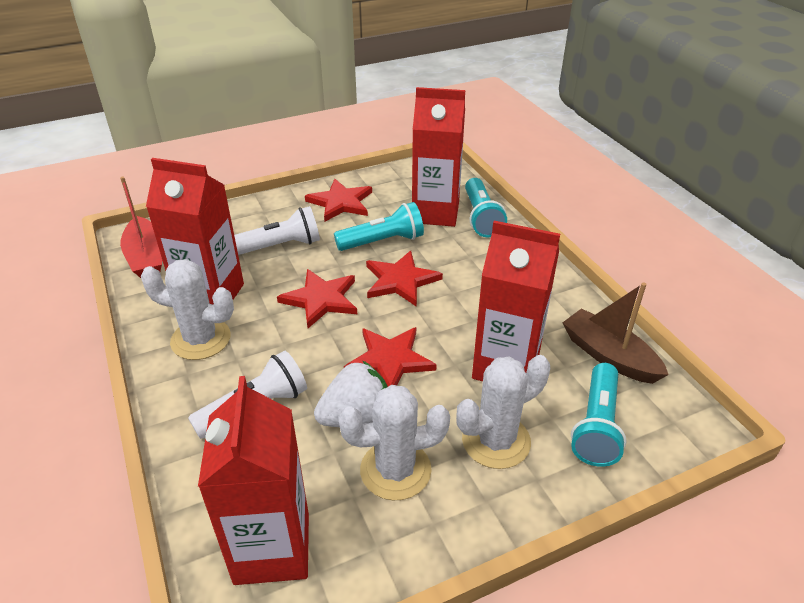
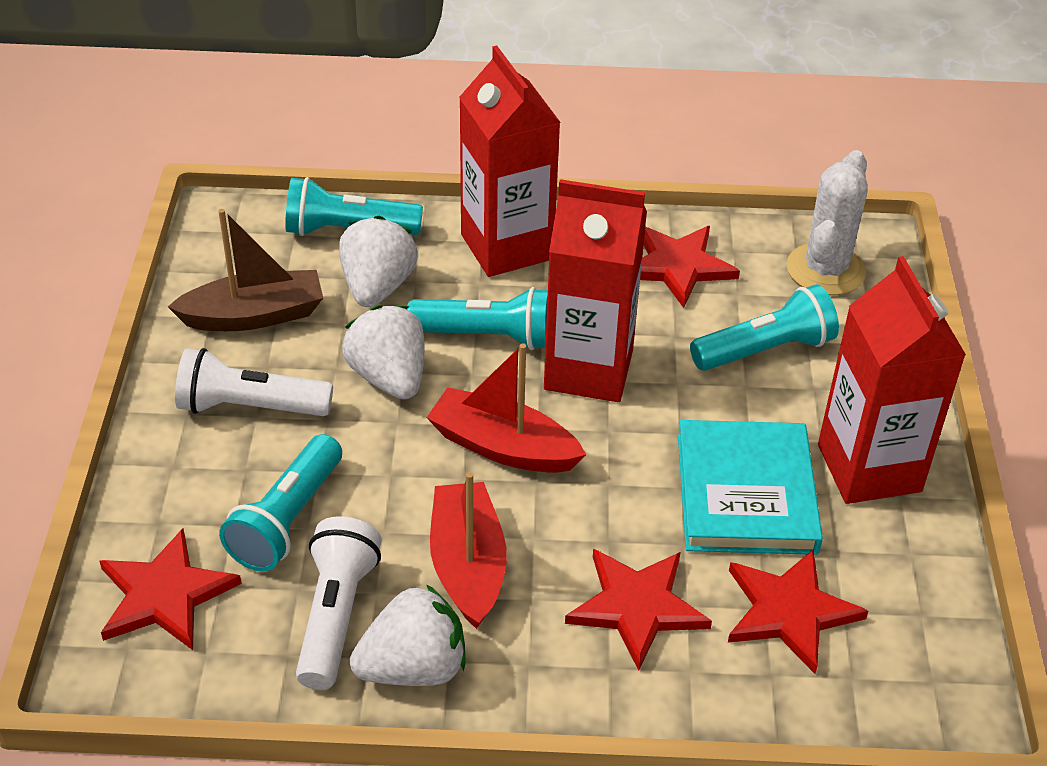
red boat: 1 -> 2
red carton: 4 -> 3
turquoise book: 0 -> 1
turquoise flashlight: 3 -> 4
white cactus: 3 -> 1
white strawberry: 1 -> 3

